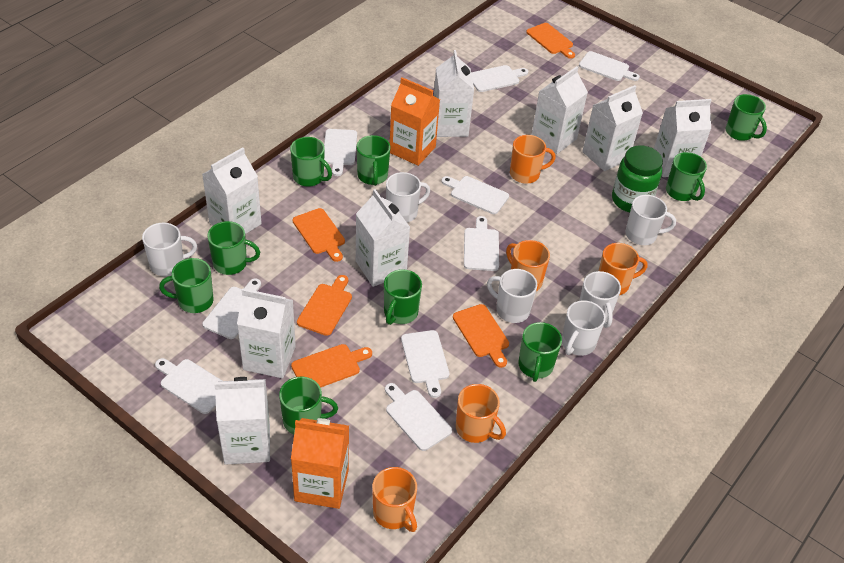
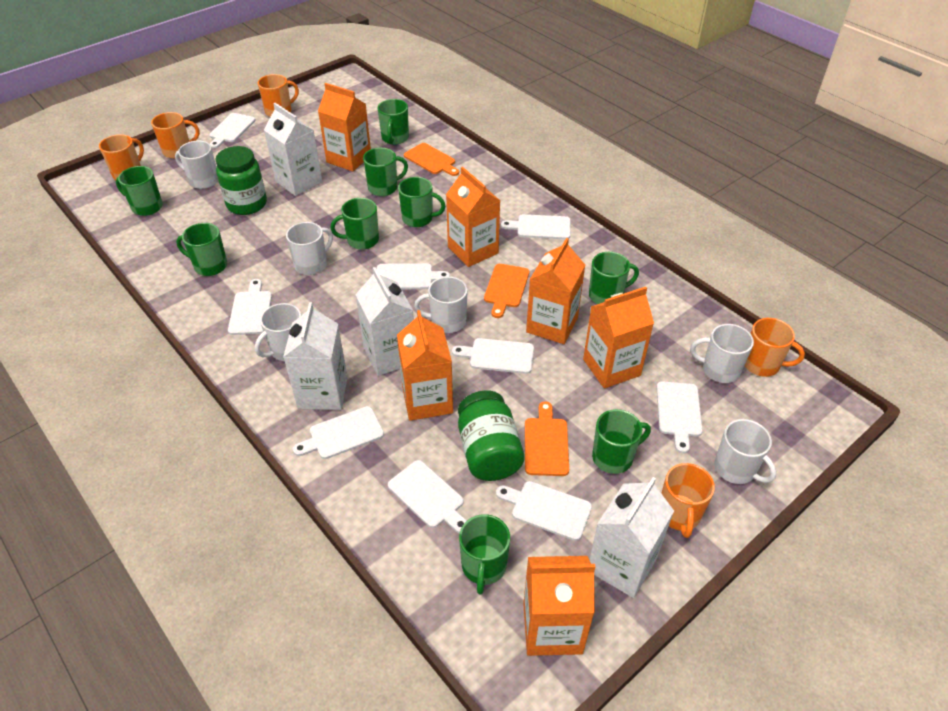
green jar: 1 -> 2
orange carton: 2 -> 6
orange cutting board: 5 -> 3
white carton: 8 -> 4

